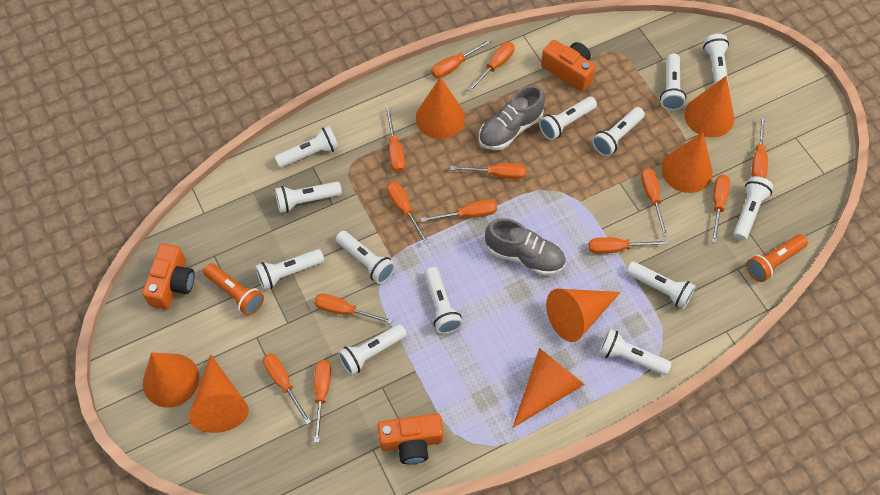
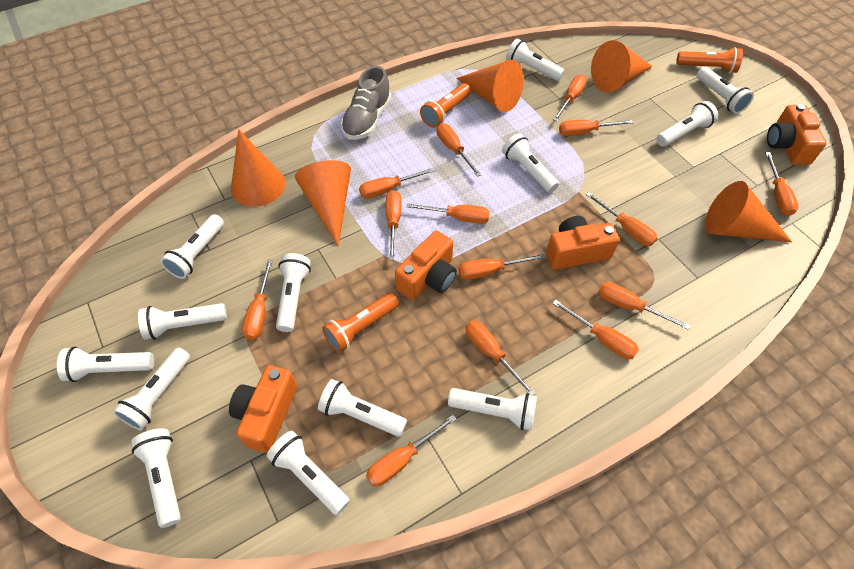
grey shoe: 2 -> 1
orange camera: 3 -> 4
orange cone: 7 -> 5
orange flashlight: 2 -> 3
orange screwdriver: 13 -> 14

